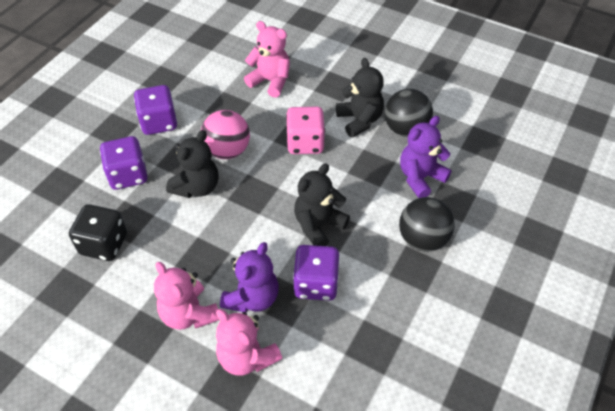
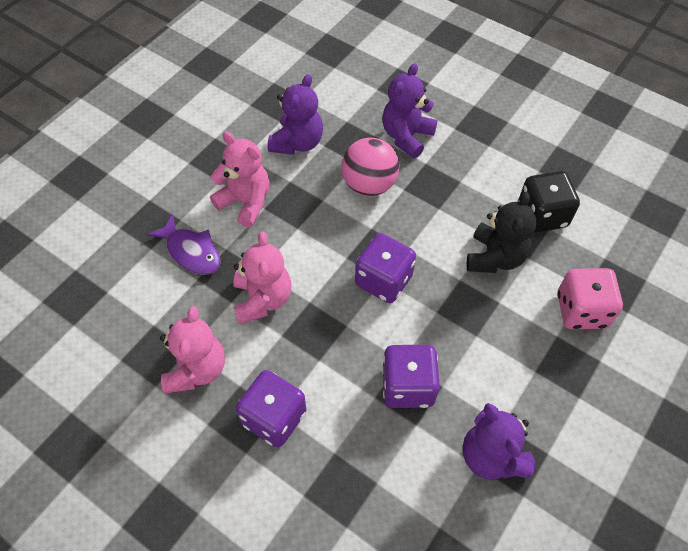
black ball: 2 -> 0
black teddy bear: 3 -> 1
purple fish: 0 -> 1
purple teddy bear: 2 -> 3

